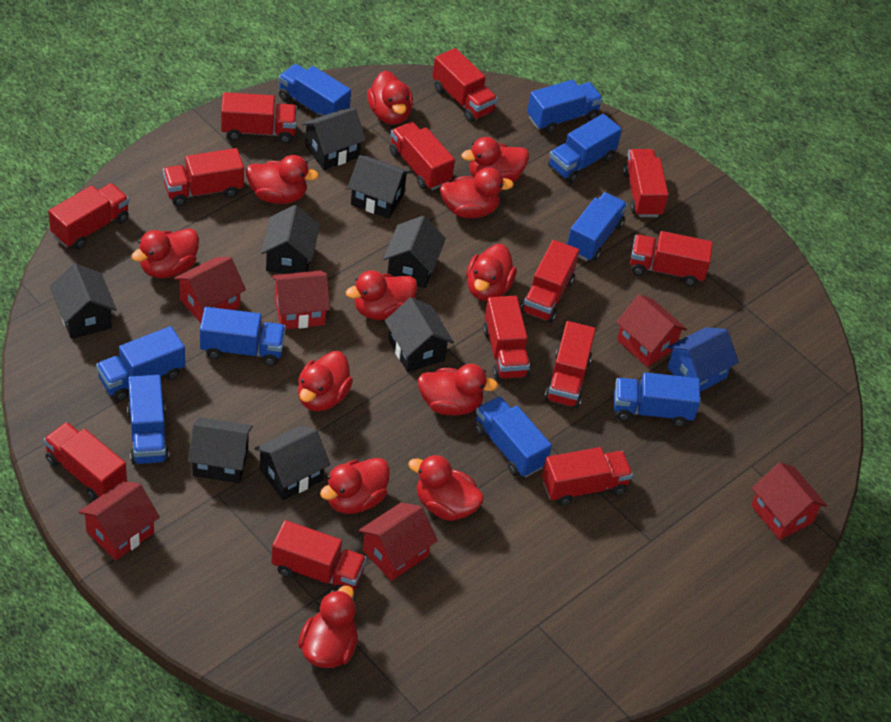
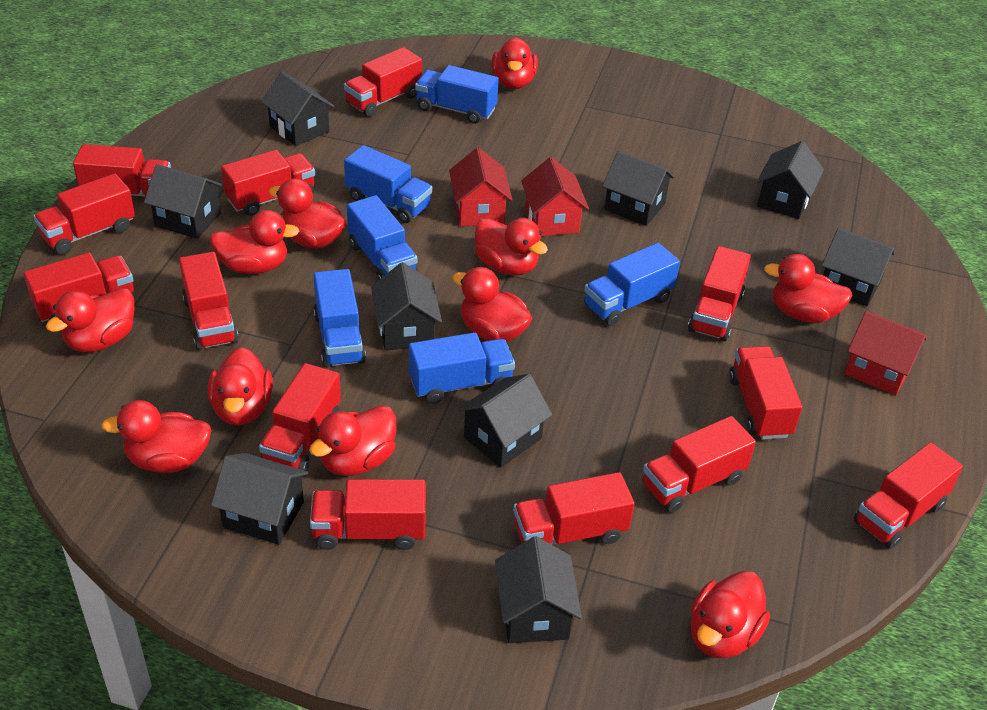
black house: 8 -> 9
blue house: 1 -> 0
blue truck: 9 -> 6
red duck: 12 -> 11
red house: 6 -> 3

